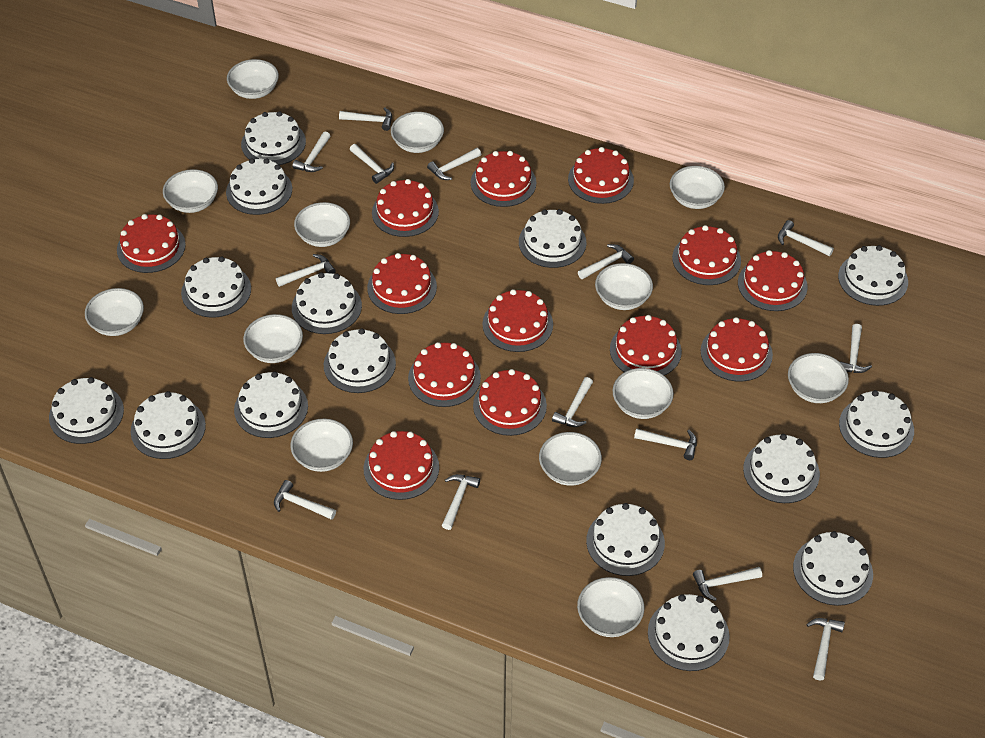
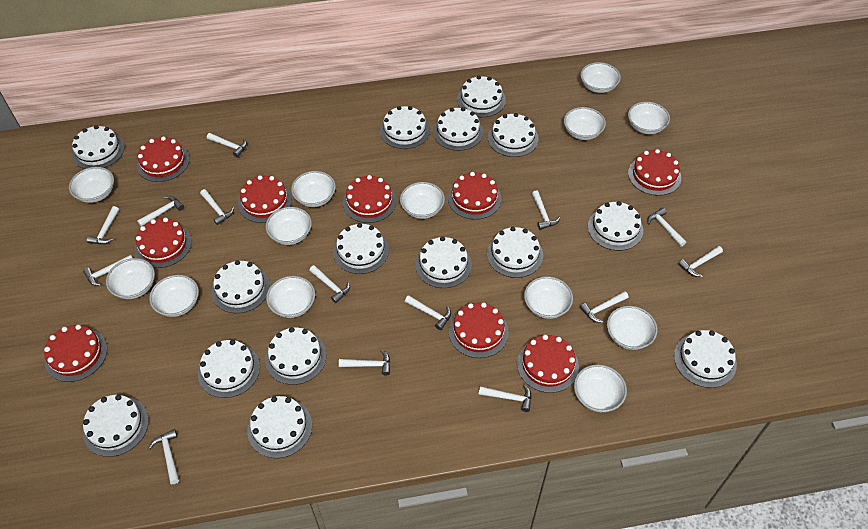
red cake: 13 -> 9

